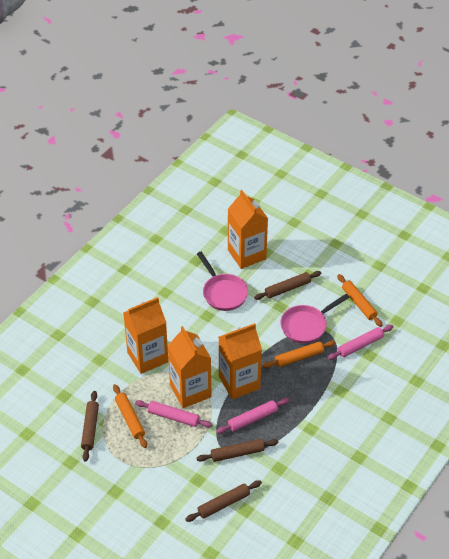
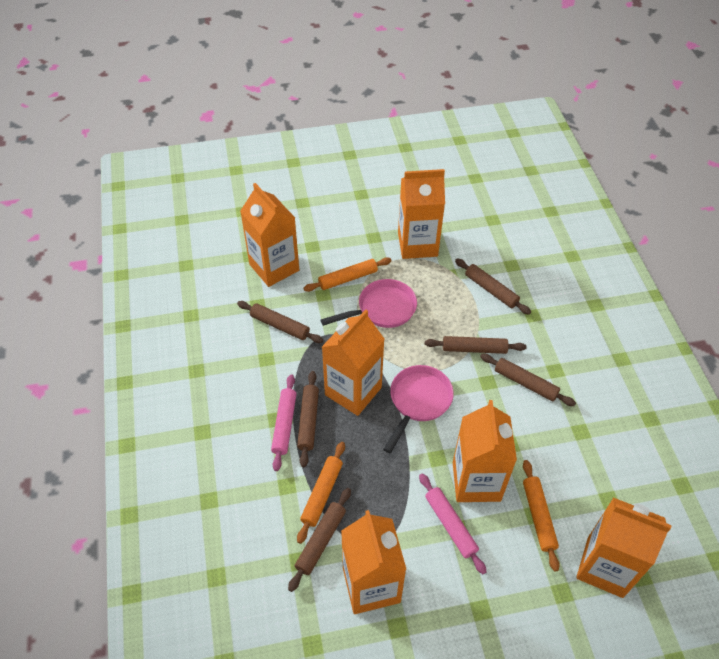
brown rolling pin: 4 -> 6
orange carton: 4 -> 6
pink rolling pin: 3 -> 2

